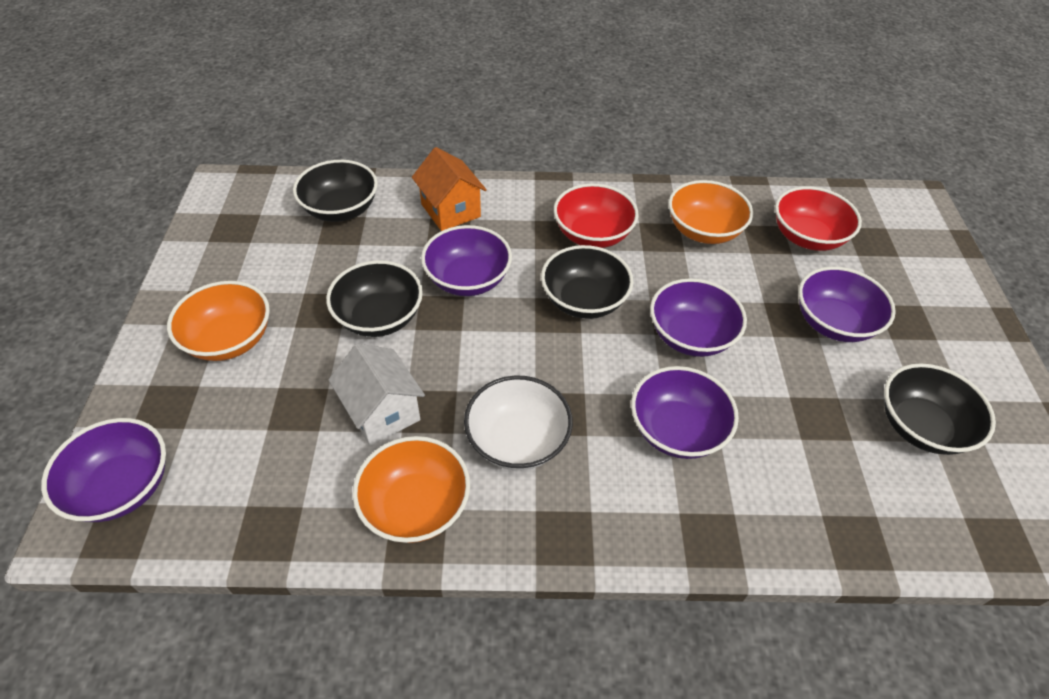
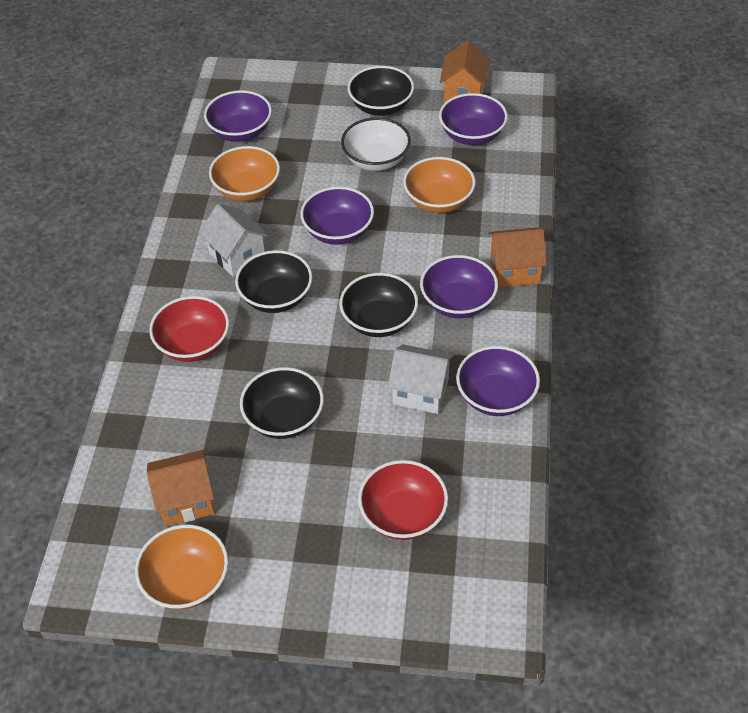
orange house: 1 -> 3
white house: 1 -> 2

